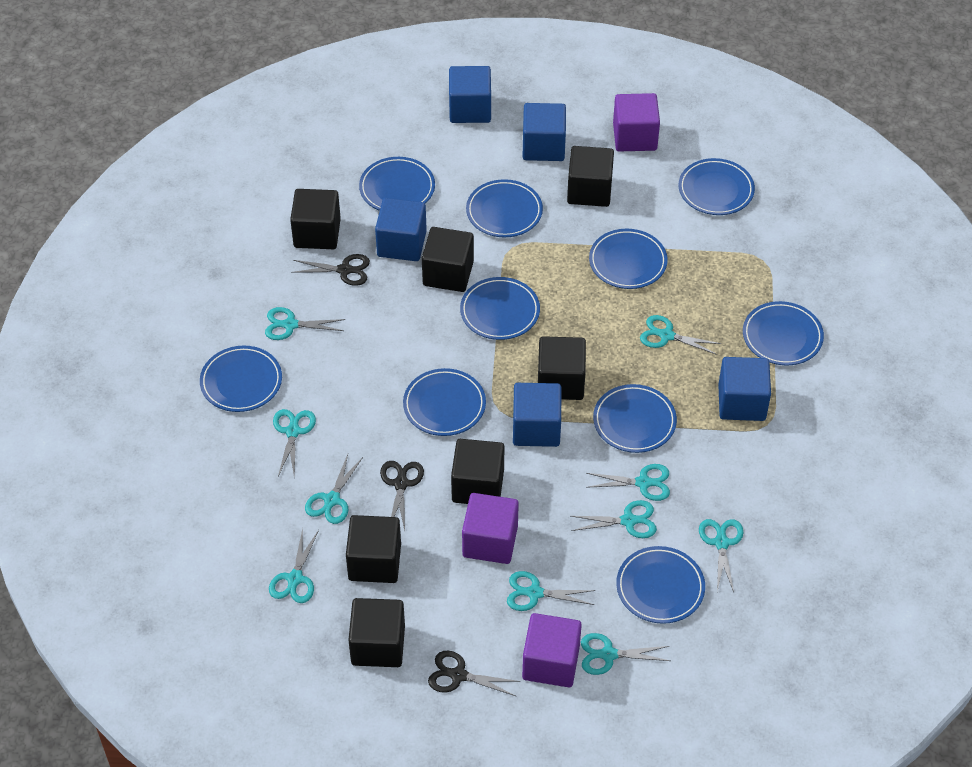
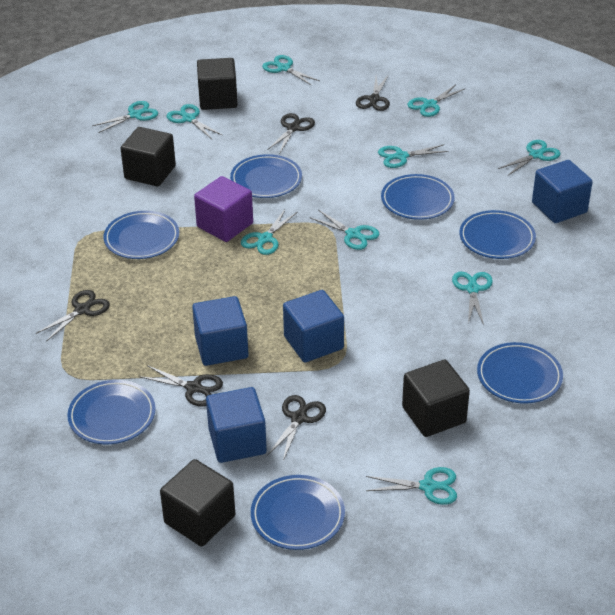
black cube: 7 -> 4
black scissors: 3 -> 5
blue cube: 5 -> 4
blue plate: 10 -> 7
purple cube: 3 -> 1

